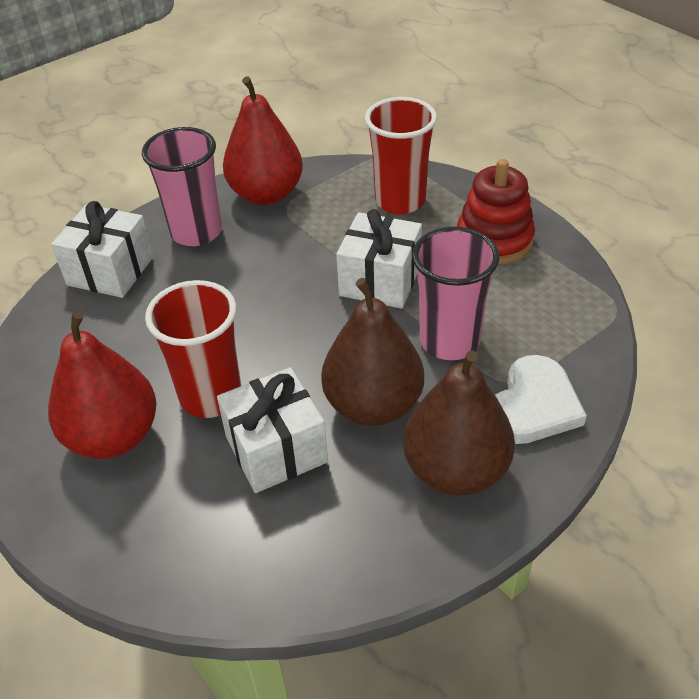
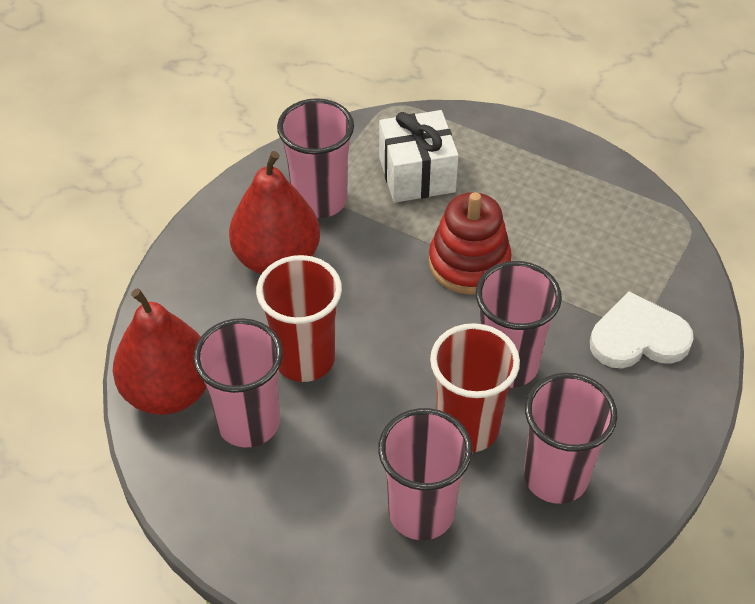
brown pear: 2 -> 0
pink cup: 2 -> 5
white gift: 3 -> 1

